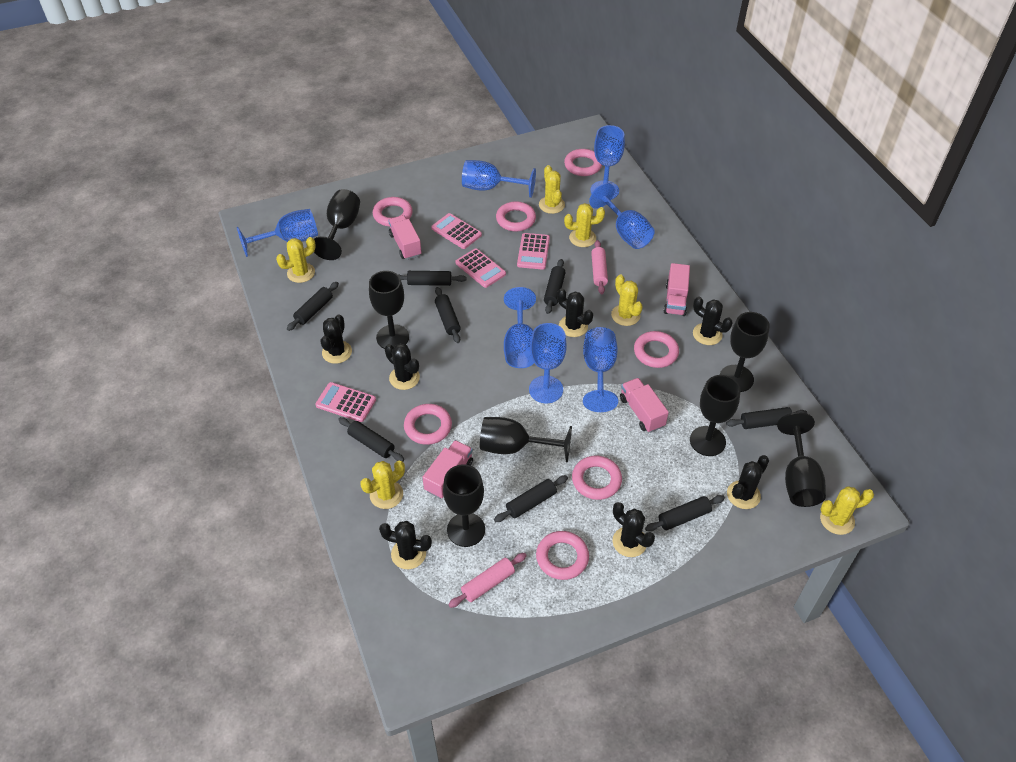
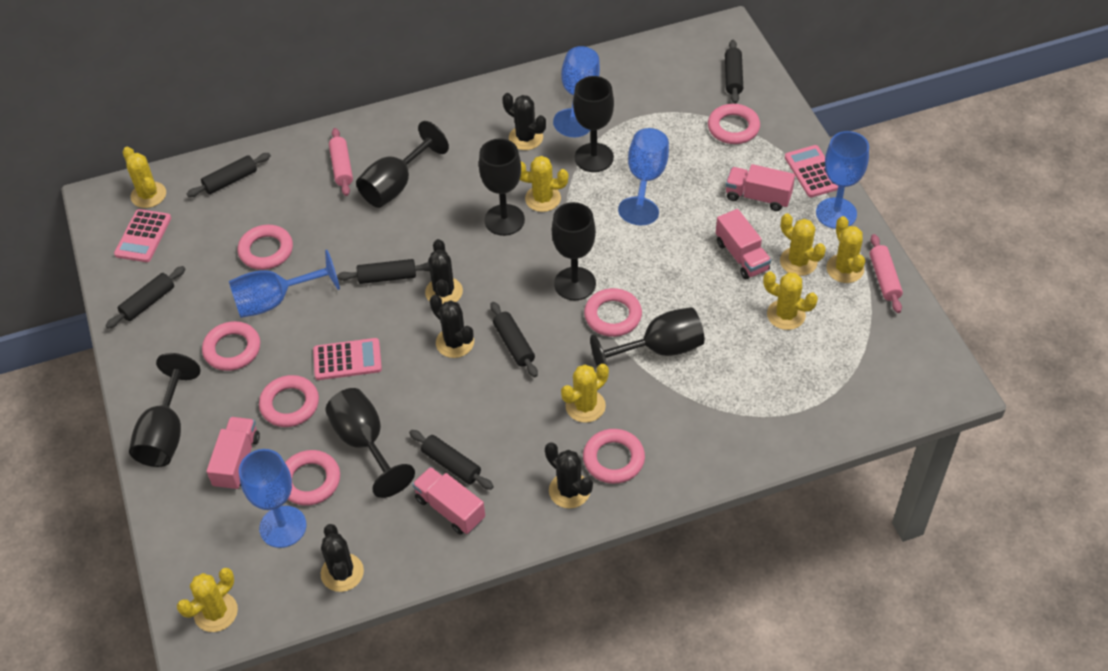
black cactus: 7 -> 5
black rolling pin: 8 -> 6
blue goblet: 7 -> 5
pink calculator: 4 -> 3
yellow cactus: 6 -> 7

